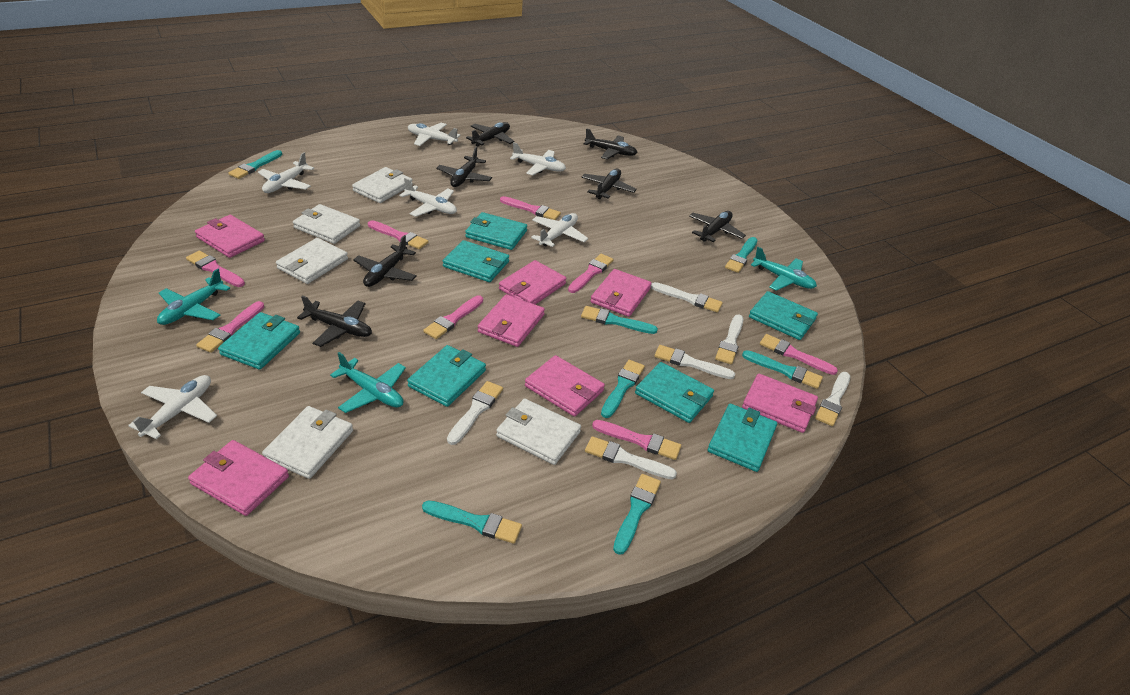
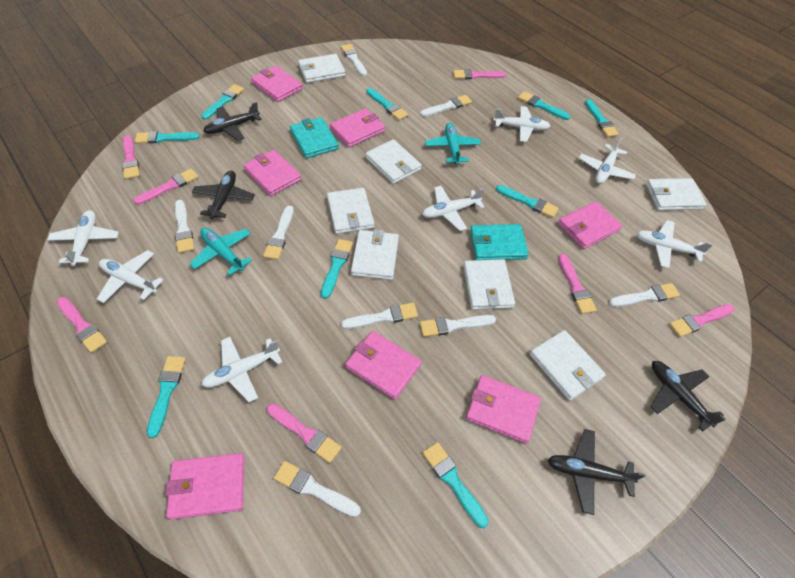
black plane: 7 -> 4
pink brush: 8 -> 7
turquoise brush: 7 -> 9
turquoise plane: 3 -> 2
turquoise wallet: 7 -> 2
white brush: 6 -> 8
white plane: 6 -> 7
white wallet: 5 -> 7

